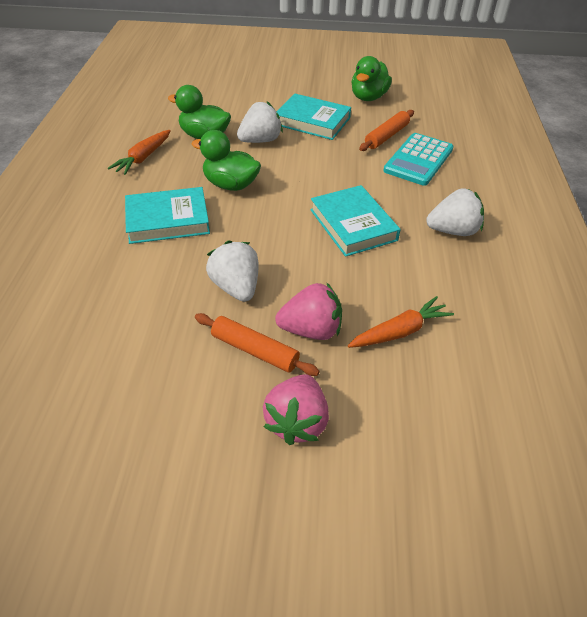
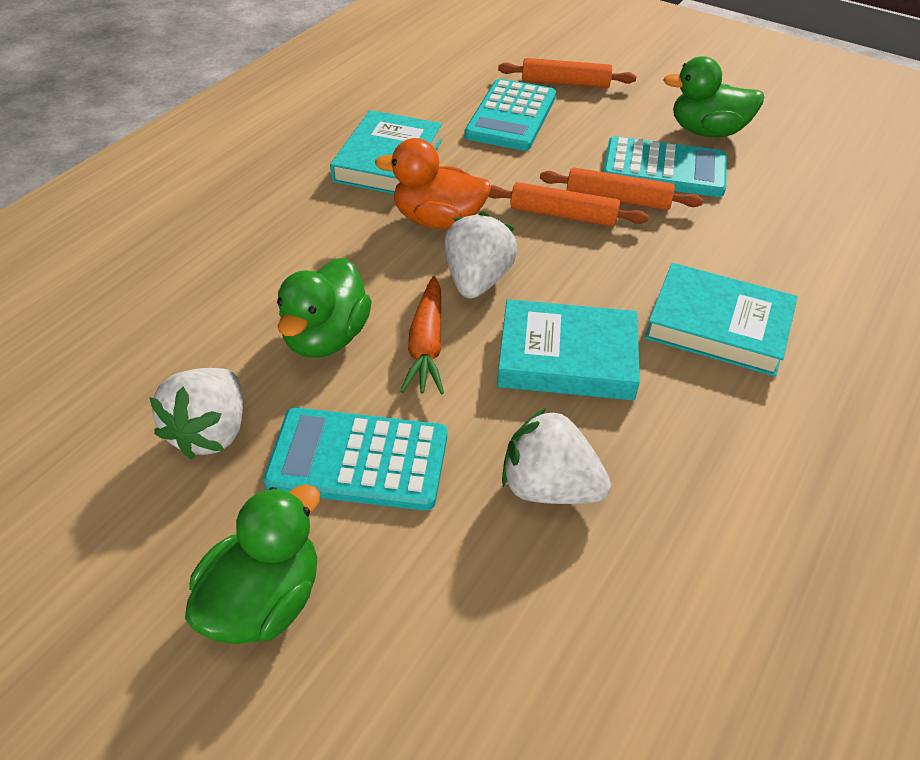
orange carrot: 2 -> 1
orange duck: 0 -> 1
orange rolling pin: 2 -> 3
pink strawberry: 2 -> 0
turquoise calculator: 1 -> 3

